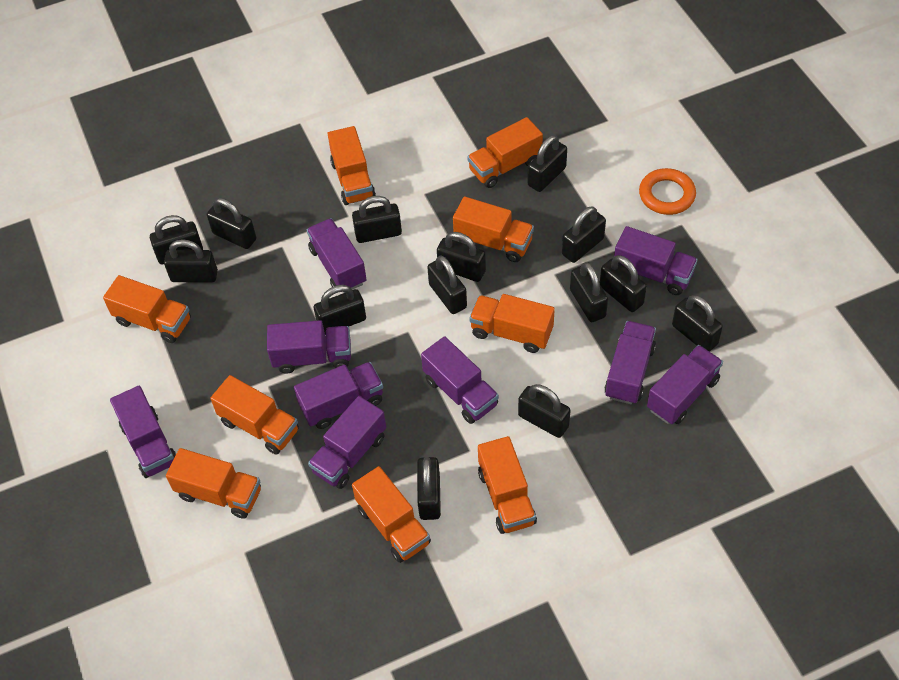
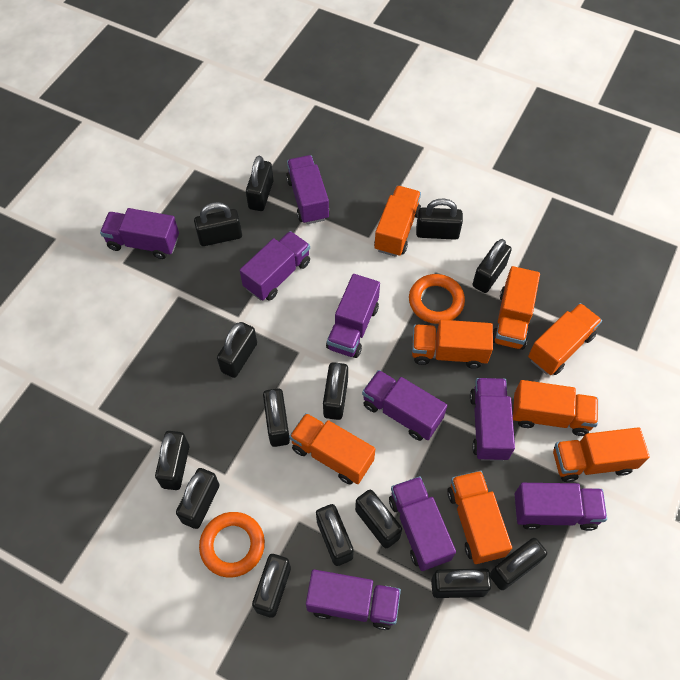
orange ring: 1 -> 2
orange truck: 9 -> 8

